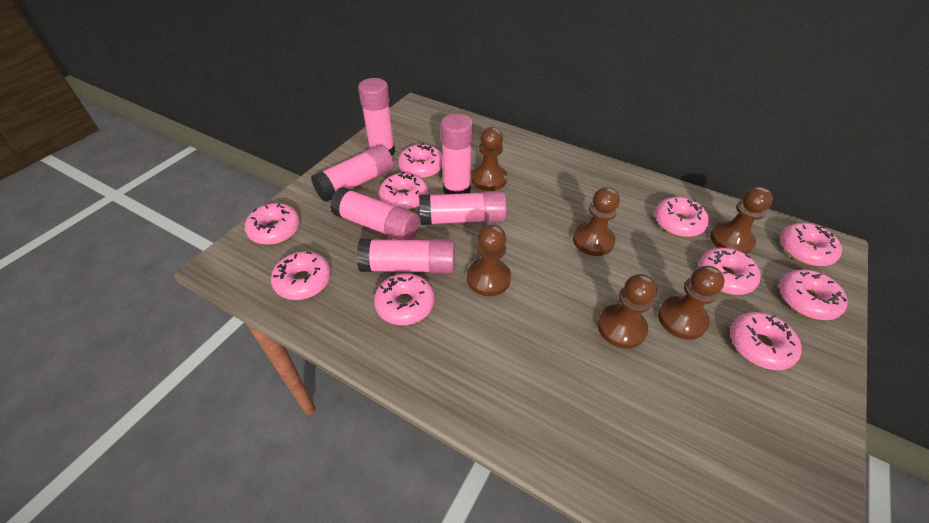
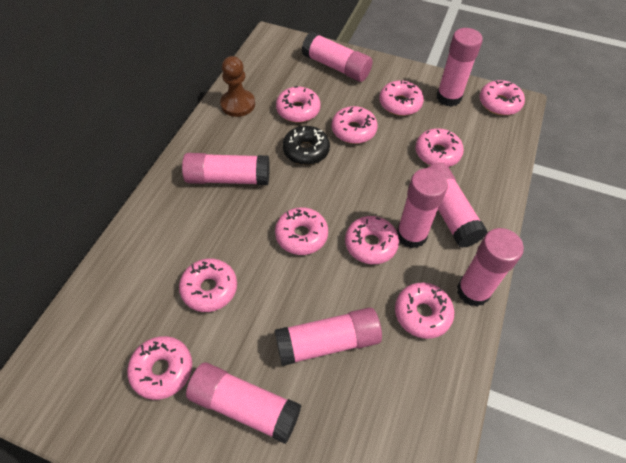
black donut: 0 -> 1
brown pawn: 6 -> 1
pink glue stick: 6 -> 8

